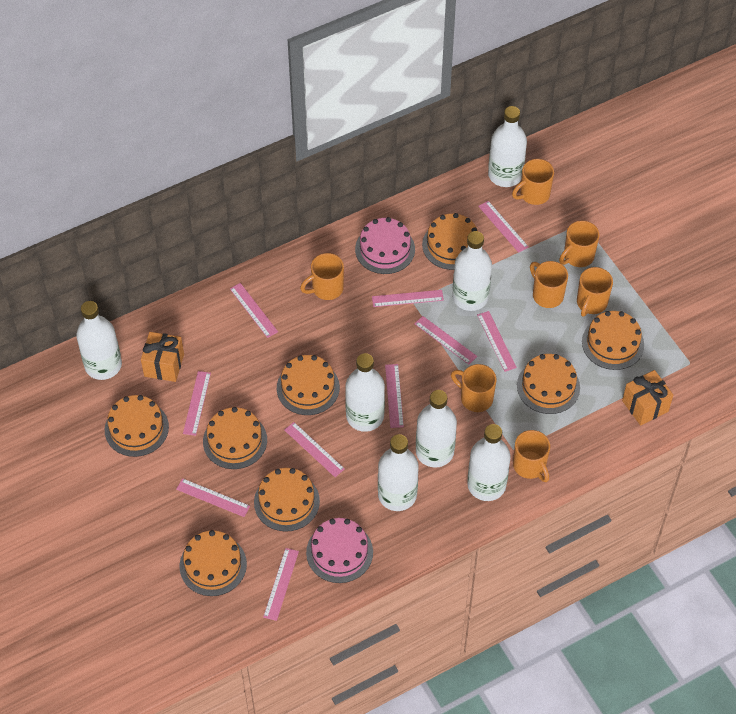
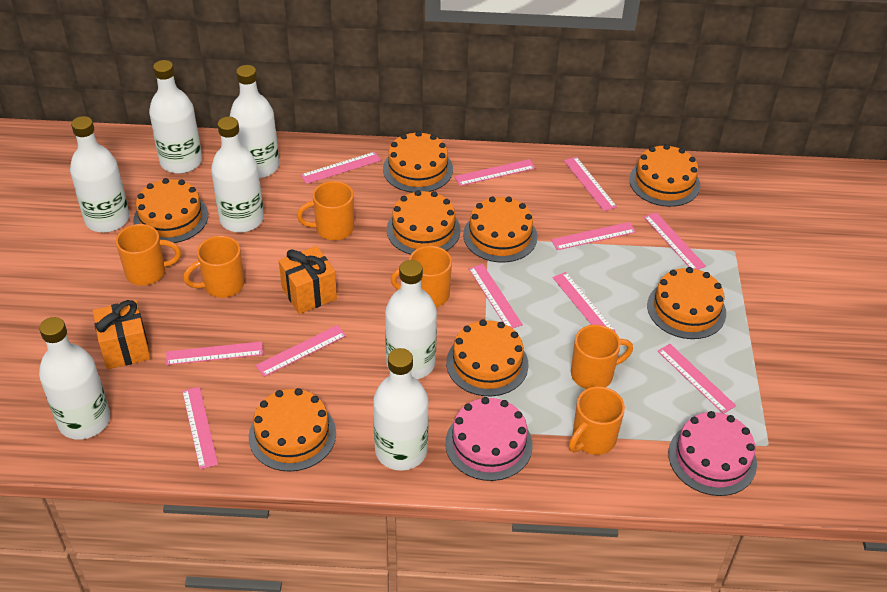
orange mug: 7 -> 6
pink ruler: 10 -> 11

